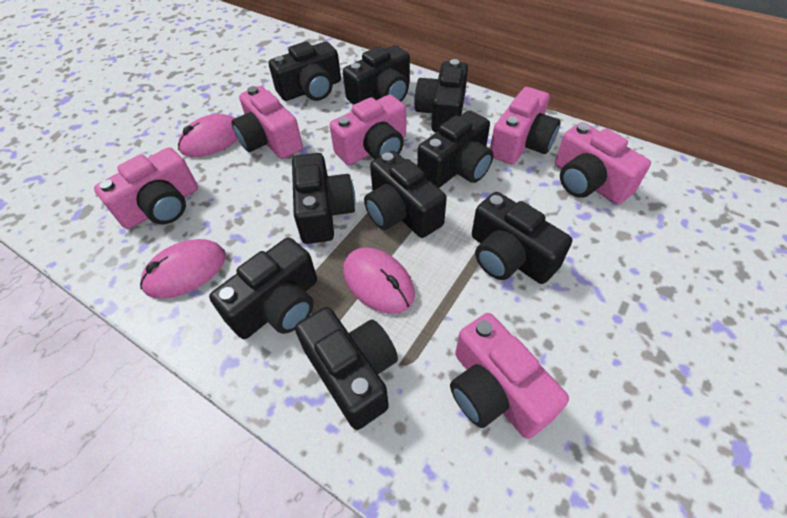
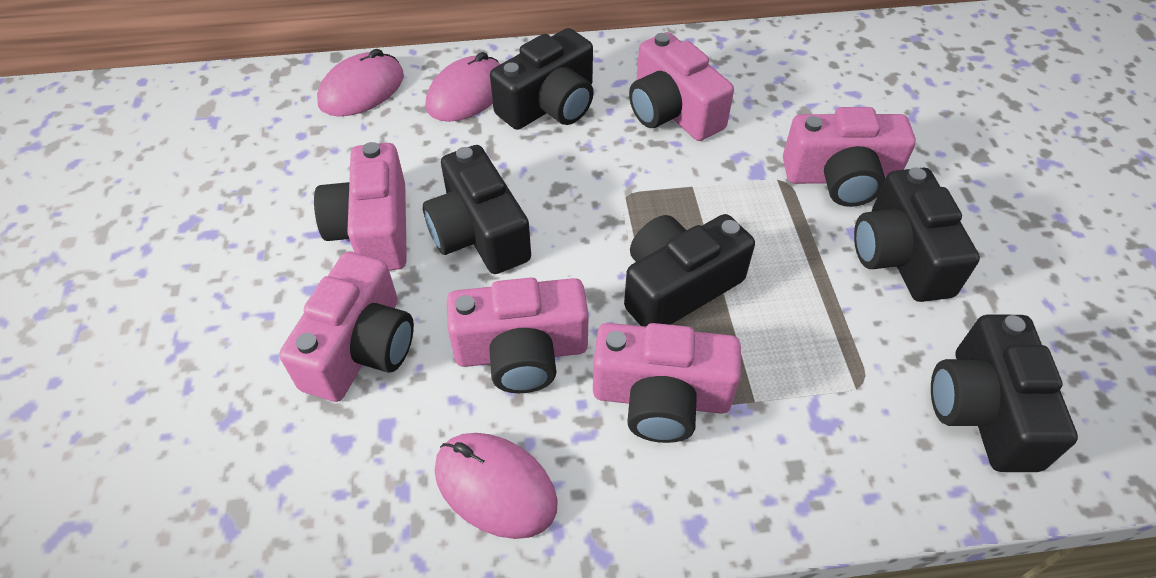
black camera: 9 -> 5

